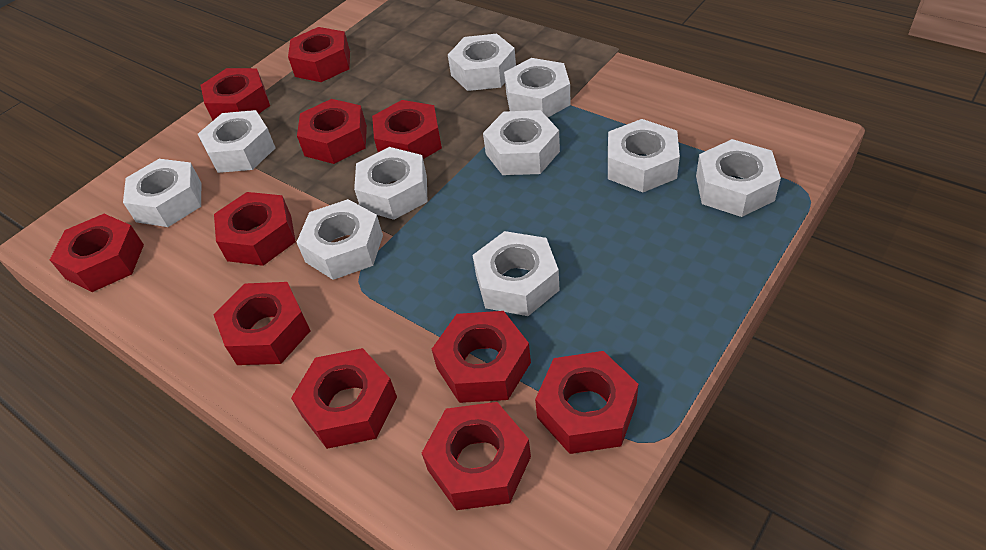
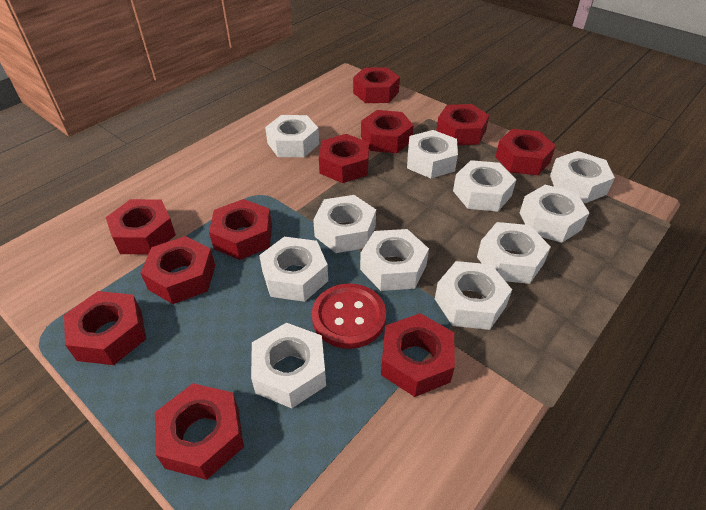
red button: 0 -> 1
white nut: 10 -> 11

